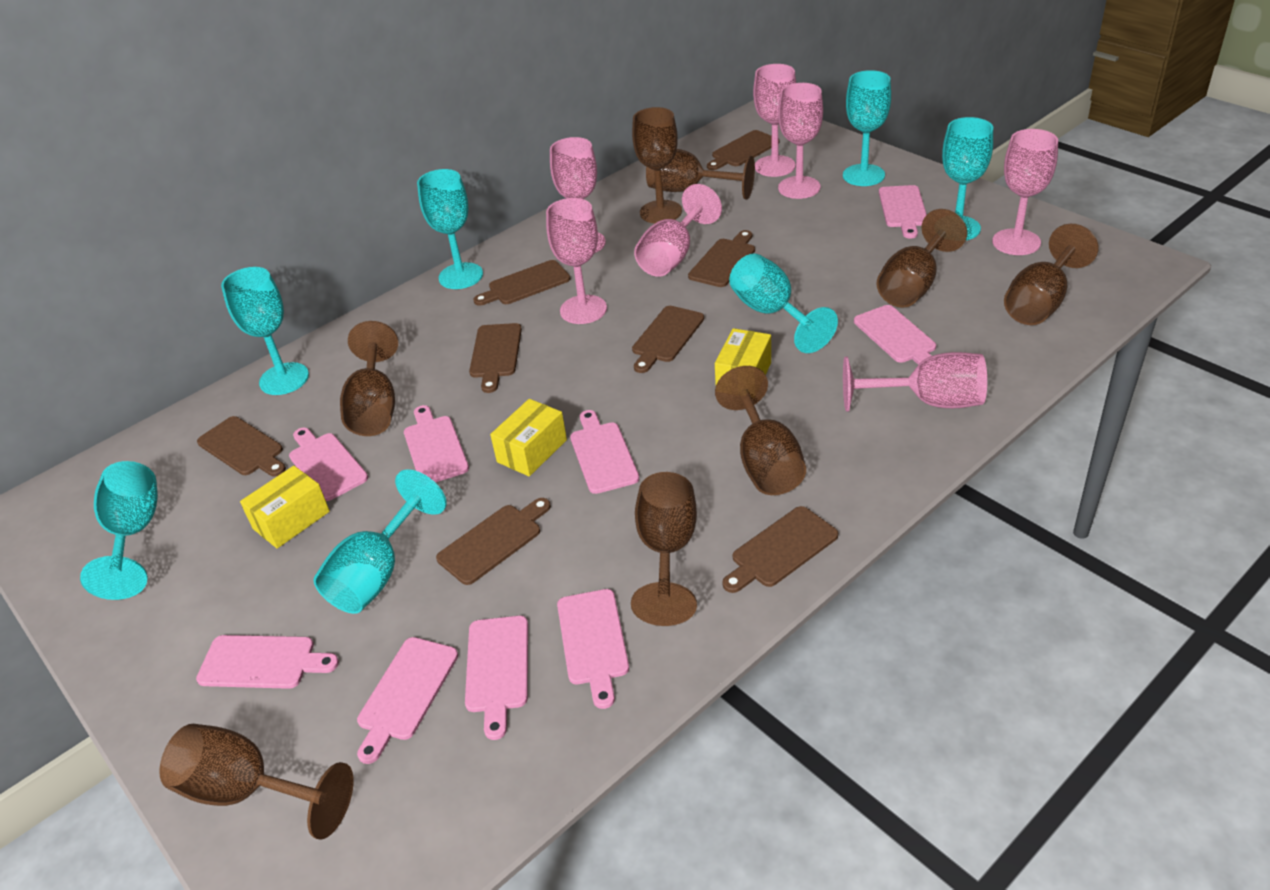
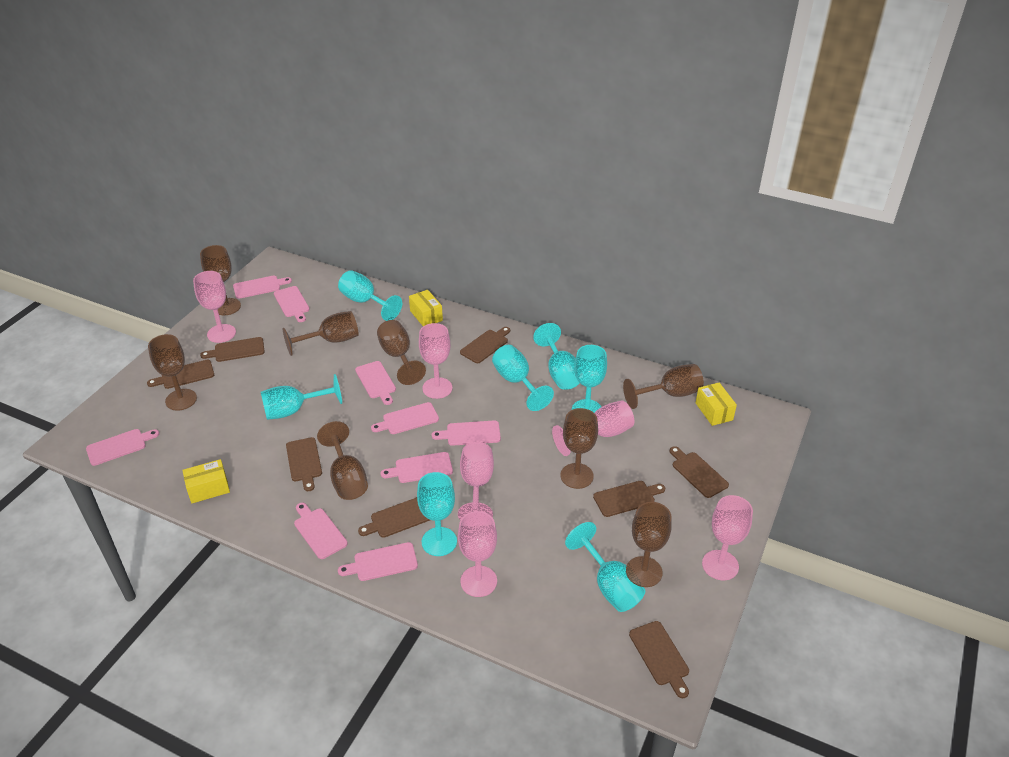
pink goblet: 7 -> 6

